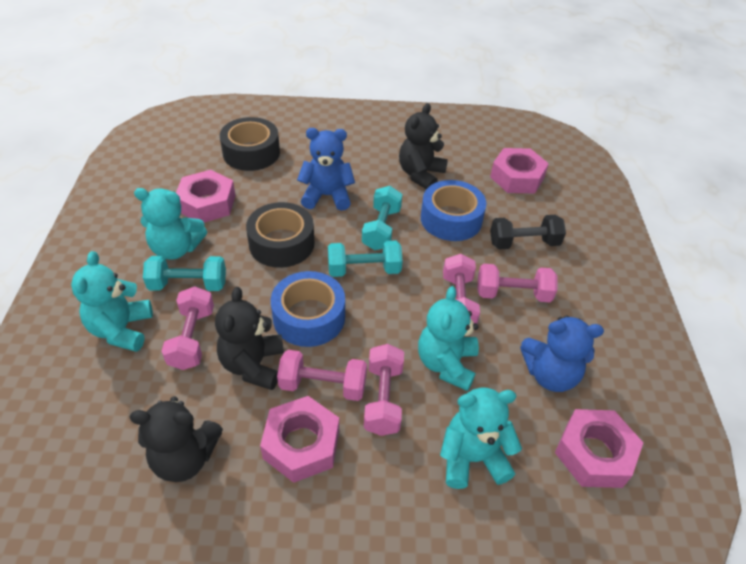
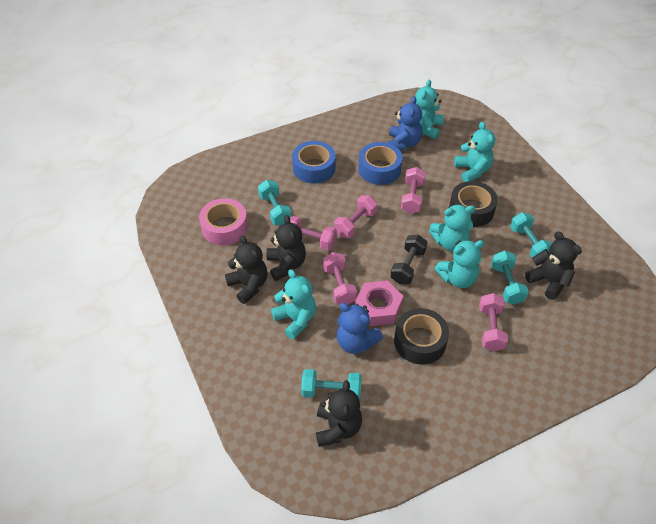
black teddy bear: 3 -> 4
pink nut: 4 -> 1
pink tape: 0 -> 1
turquoise dumbbell: 3 -> 4
turquoise teddy bear: 4 -> 5

